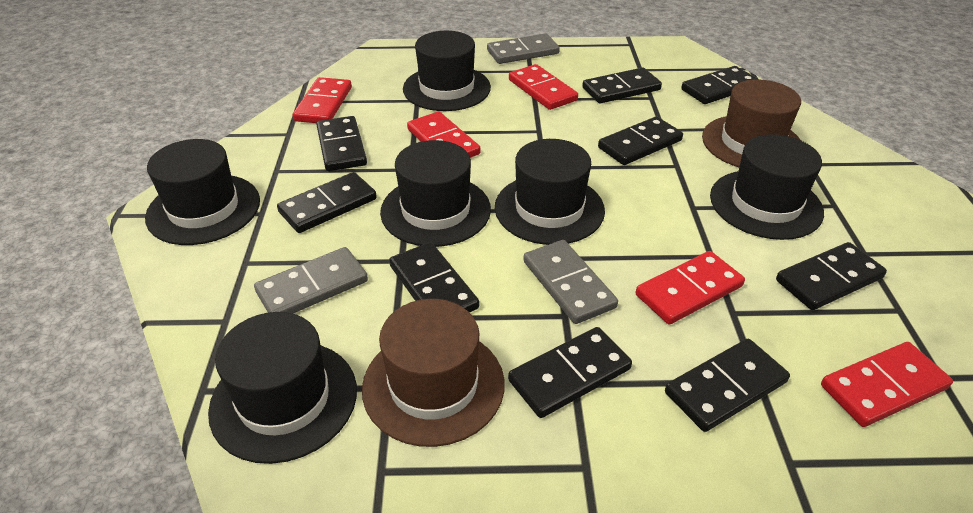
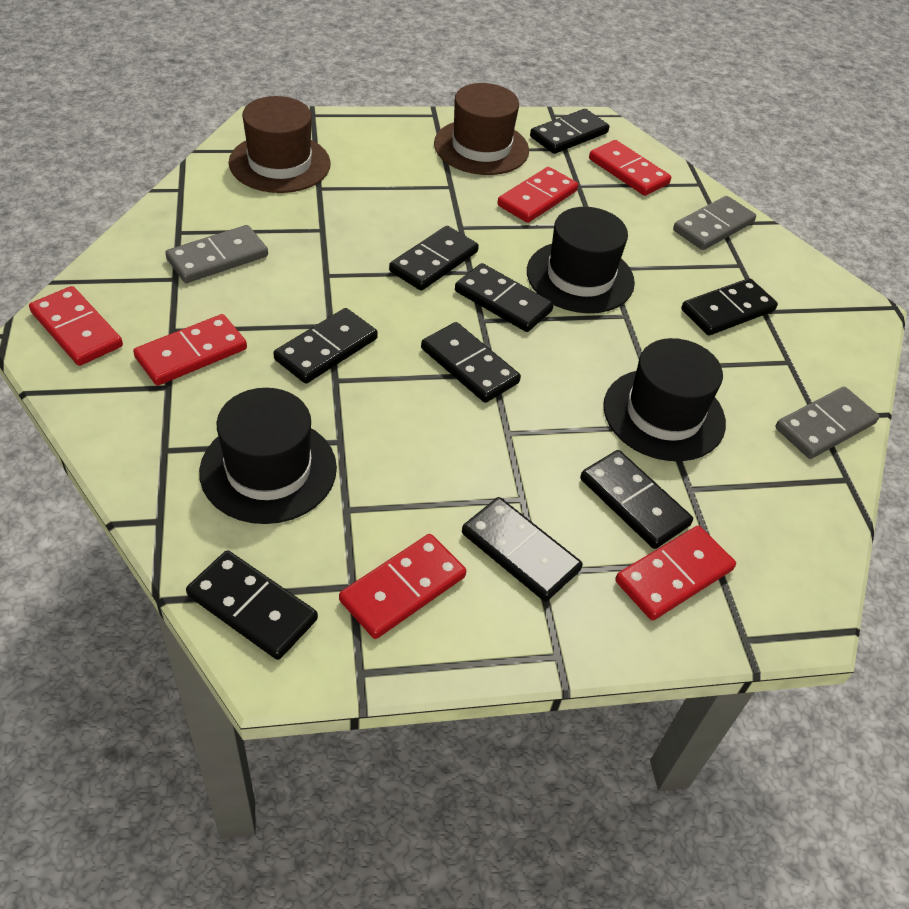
black hat: 6 -> 3
red domino: 5 -> 6

